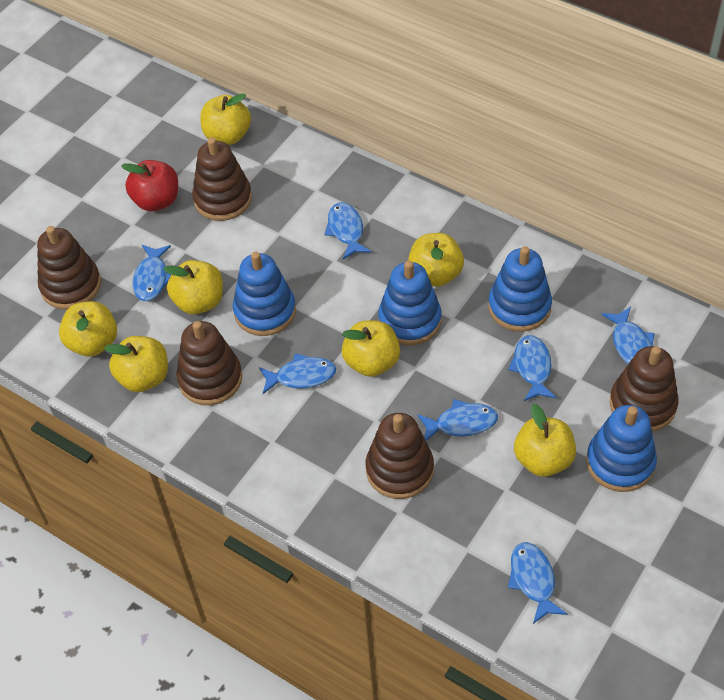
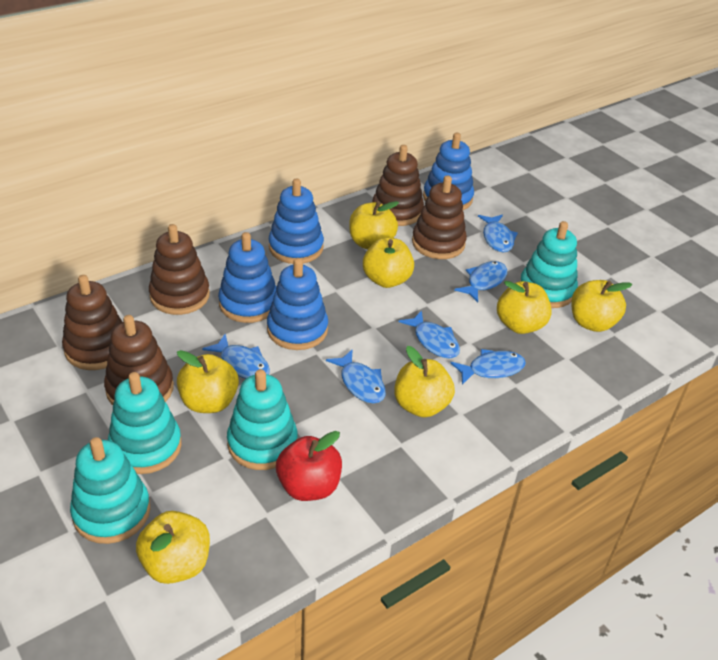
blue fish: 7 -> 6
turquoise stacking toy: 0 -> 4

